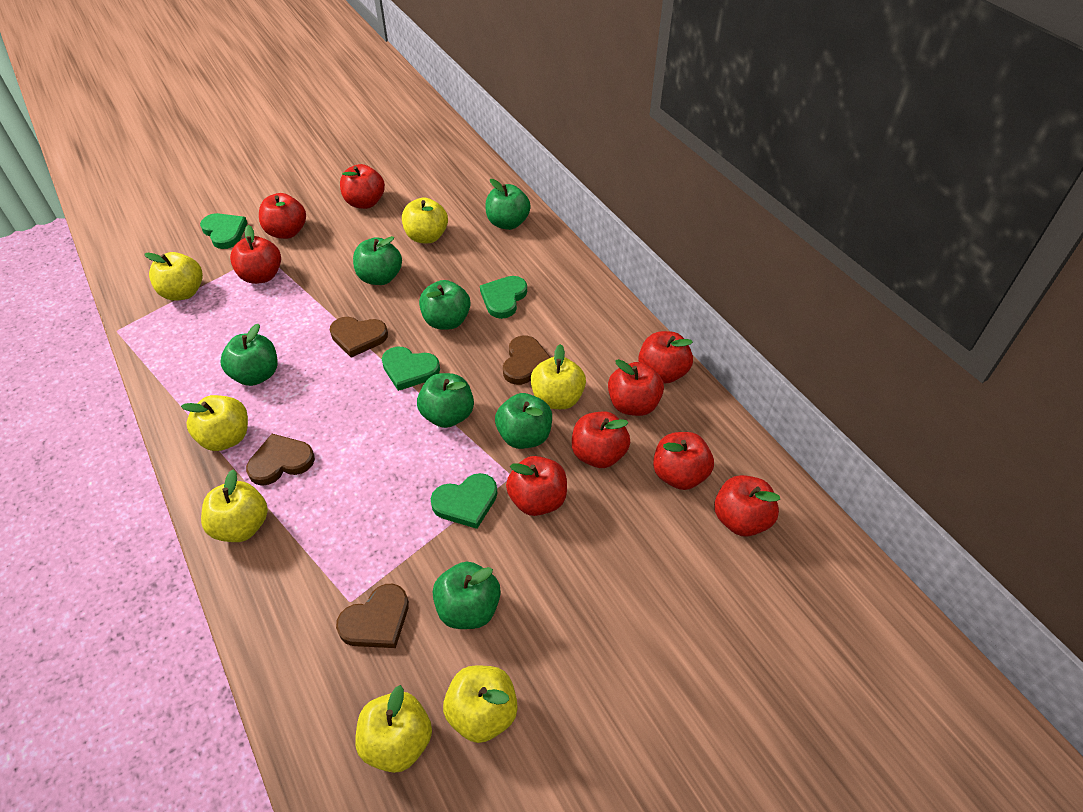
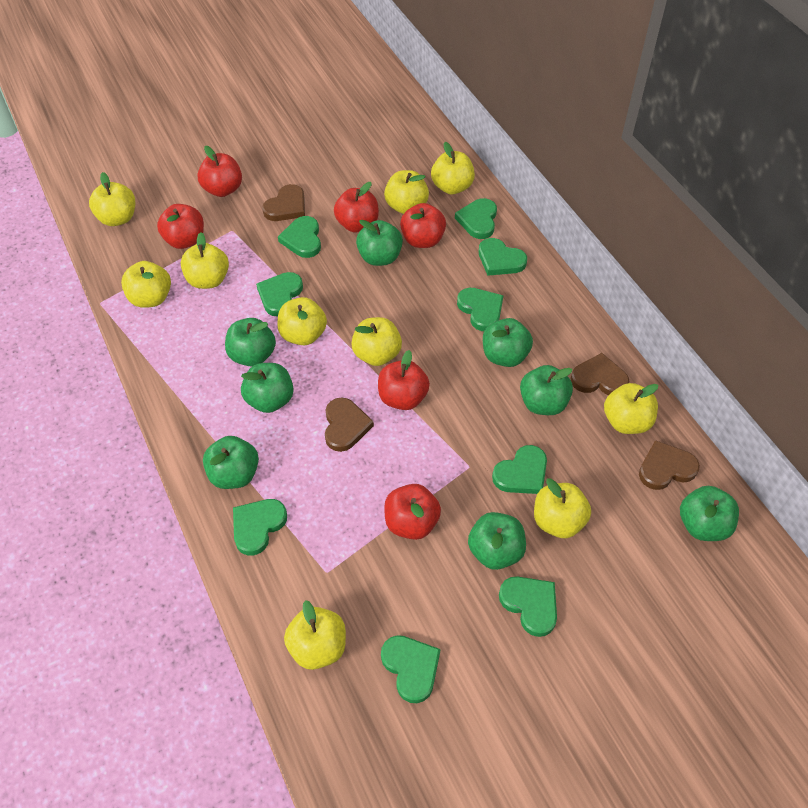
green apple: 7 -> 8
green heart: 4 -> 9
red apple: 9 -> 6
yellow apple: 7 -> 10

